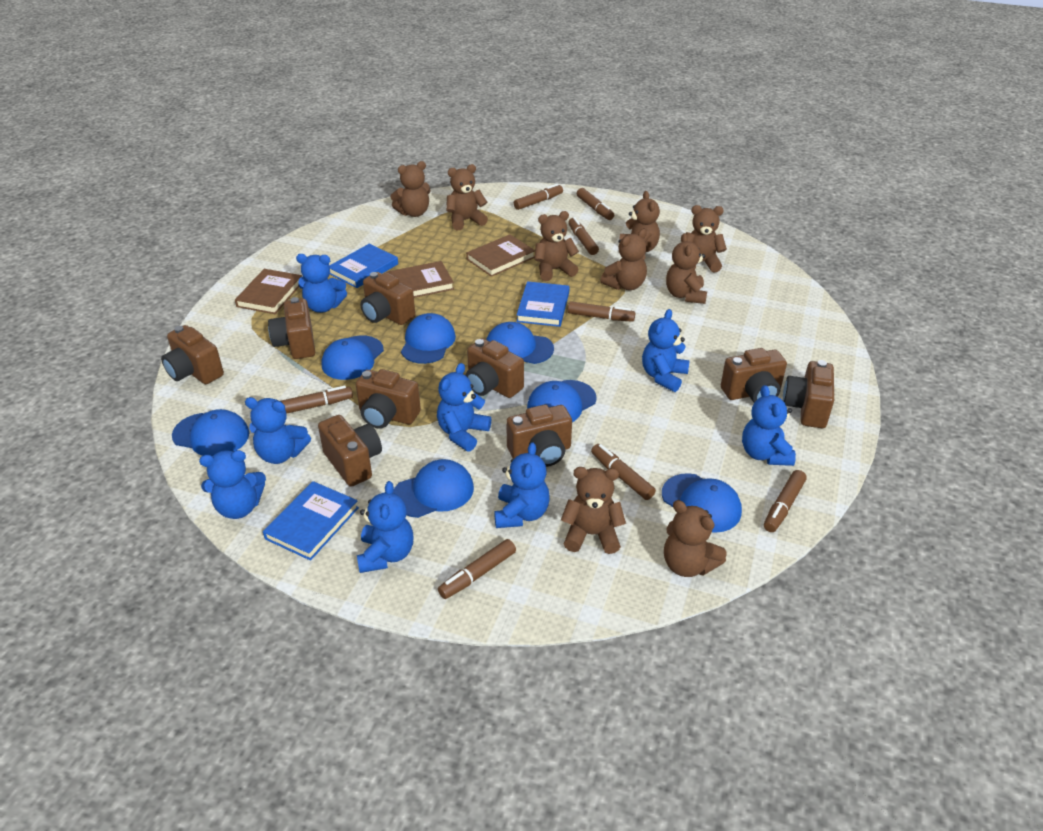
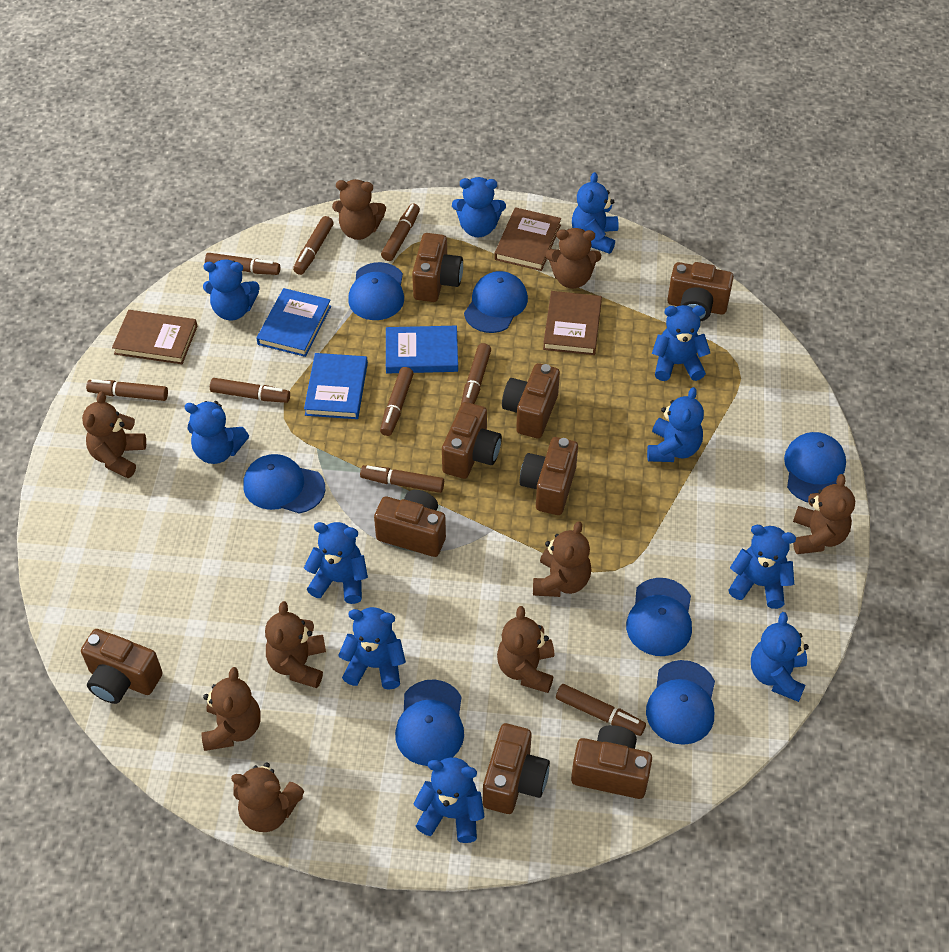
blue teddy bear: 8 -> 11
brown marker: 8 -> 9

